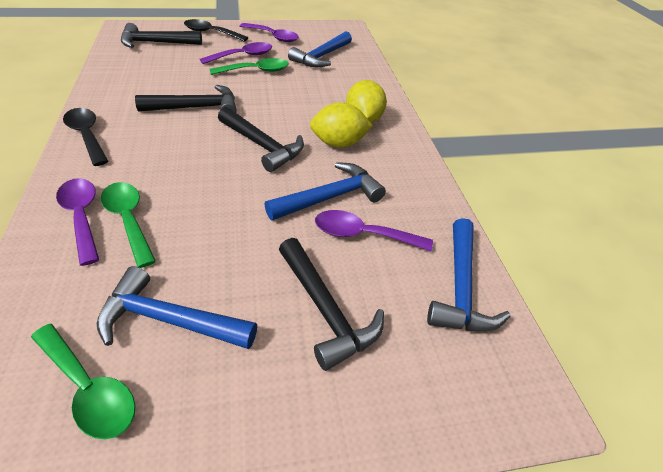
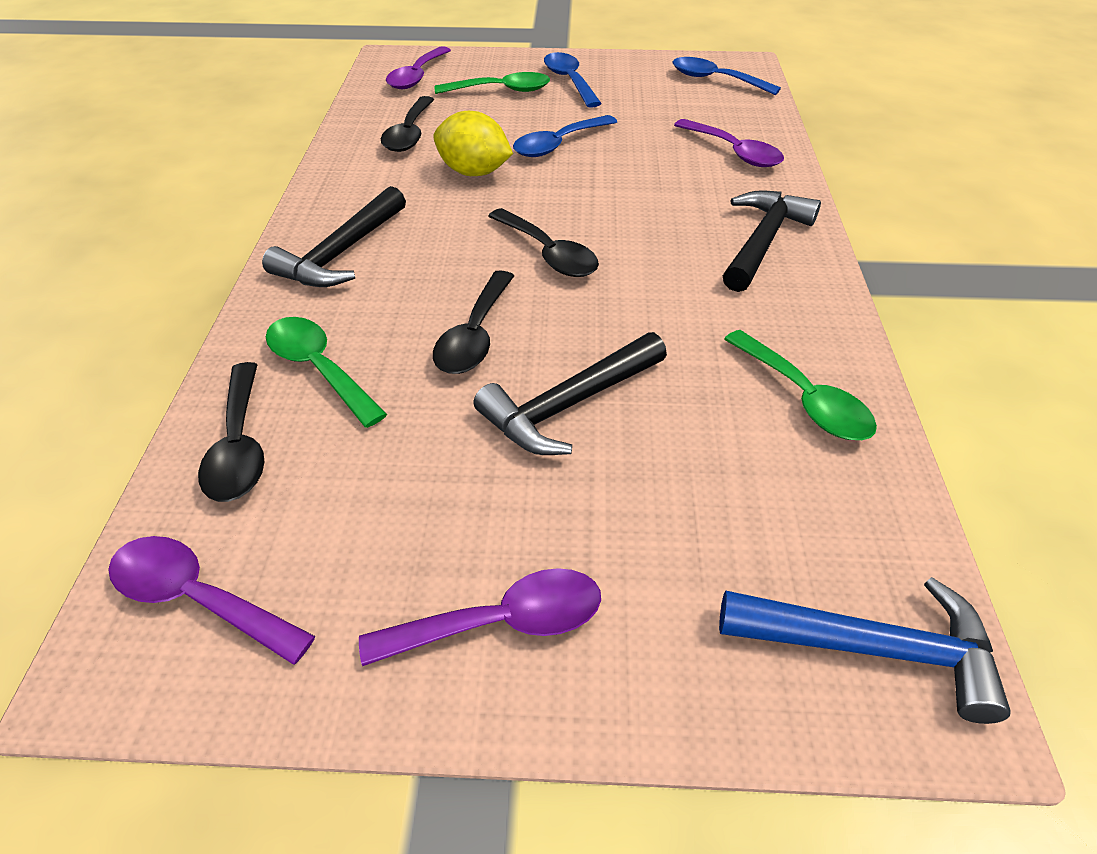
black hammer: 4 -> 3
black spoon: 2 -> 4
blue hammer: 4 -> 1
blue spoon: 0 -> 3
yellow lemon: 2 -> 1

